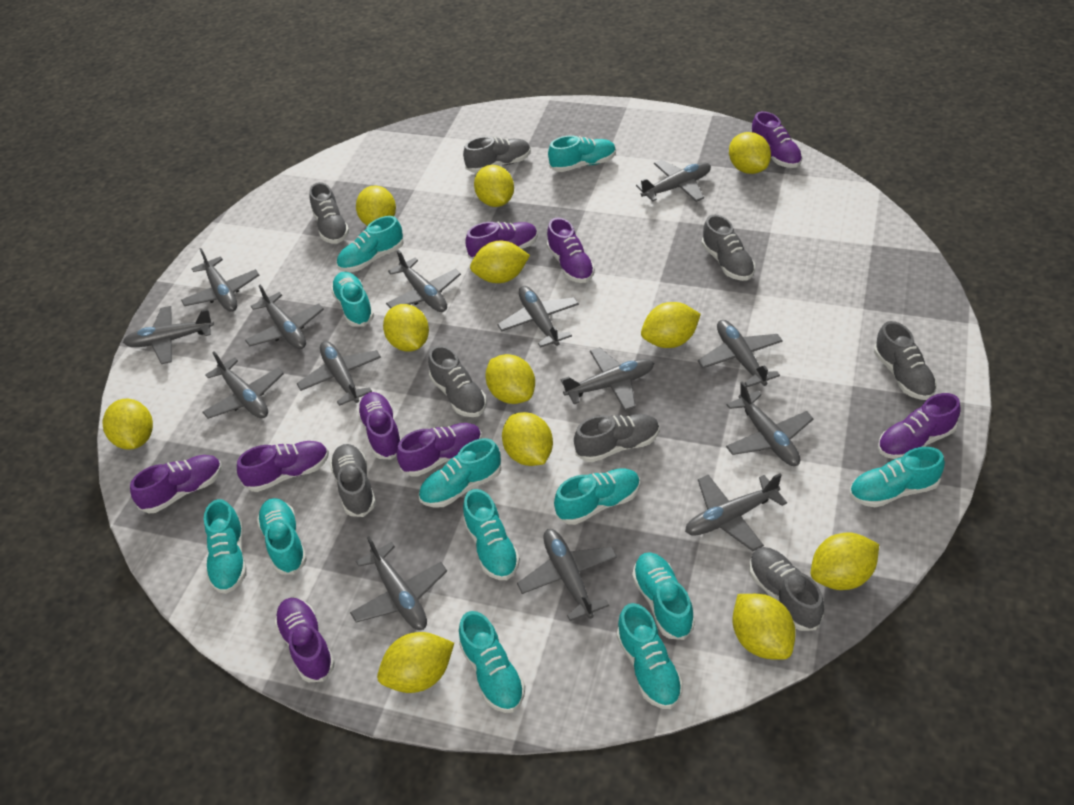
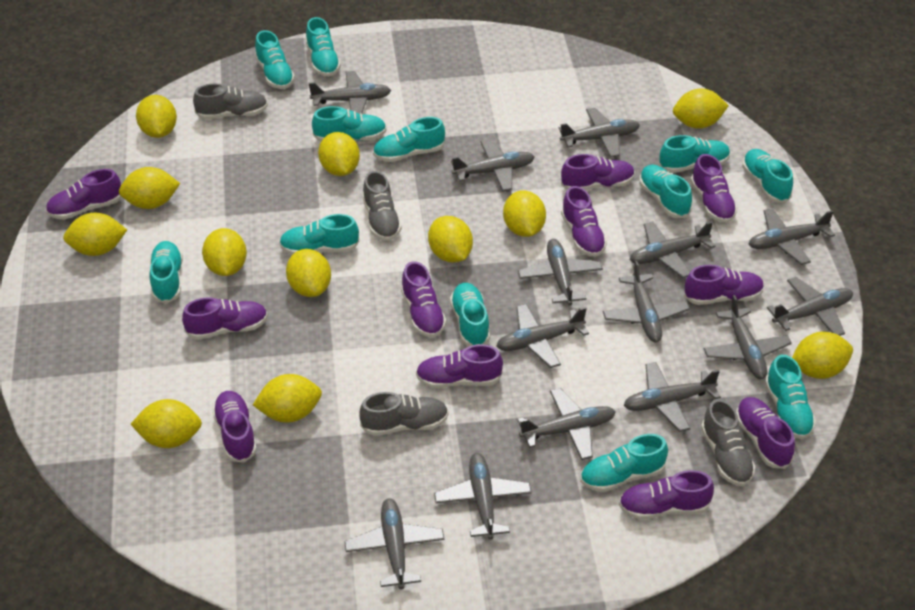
grey shoe: 8 -> 4
purple shoe: 9 -> 11

